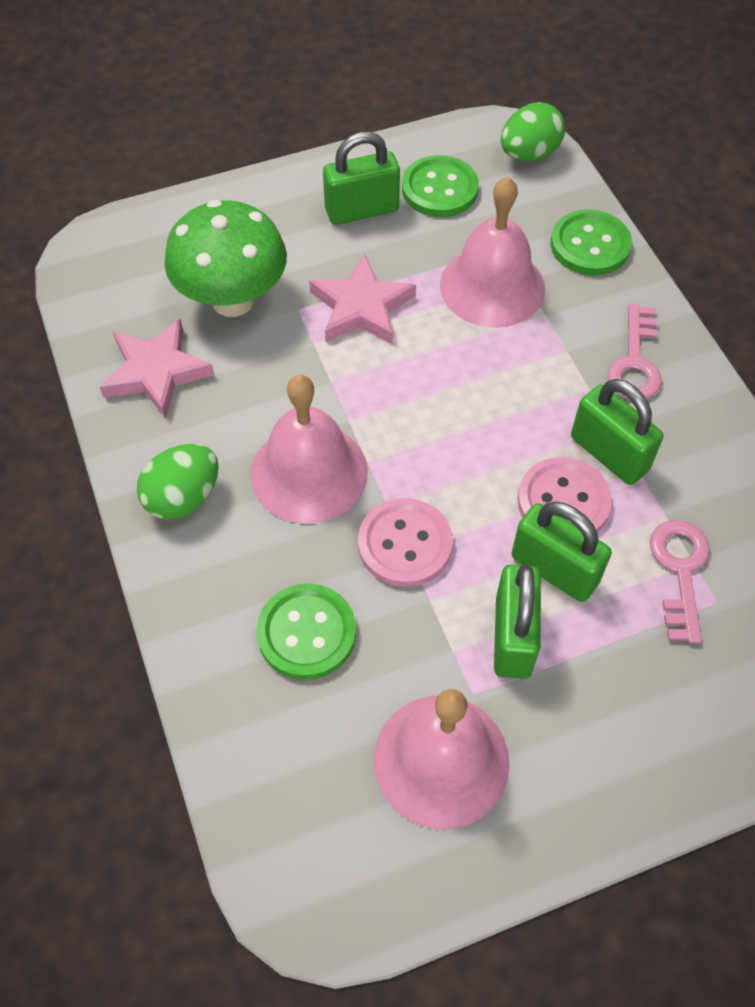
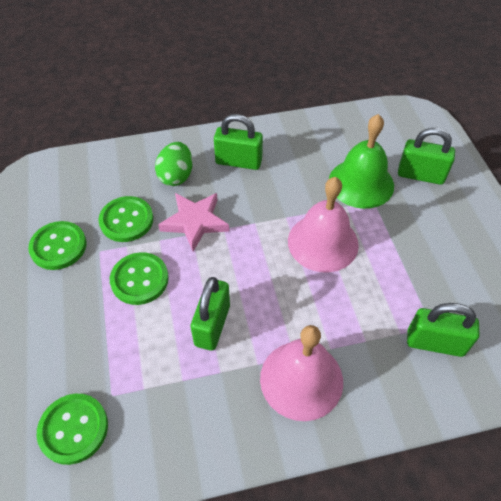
green bell: 0 -> 1
green button: 3 -> 4
green egg: 2 -> 1
green mushroom: 1 -> 0
pink bell: 3 -> 2
pink button: 2 -> 0
pink key: 2 -> 0
pink star: 2 -> 1

